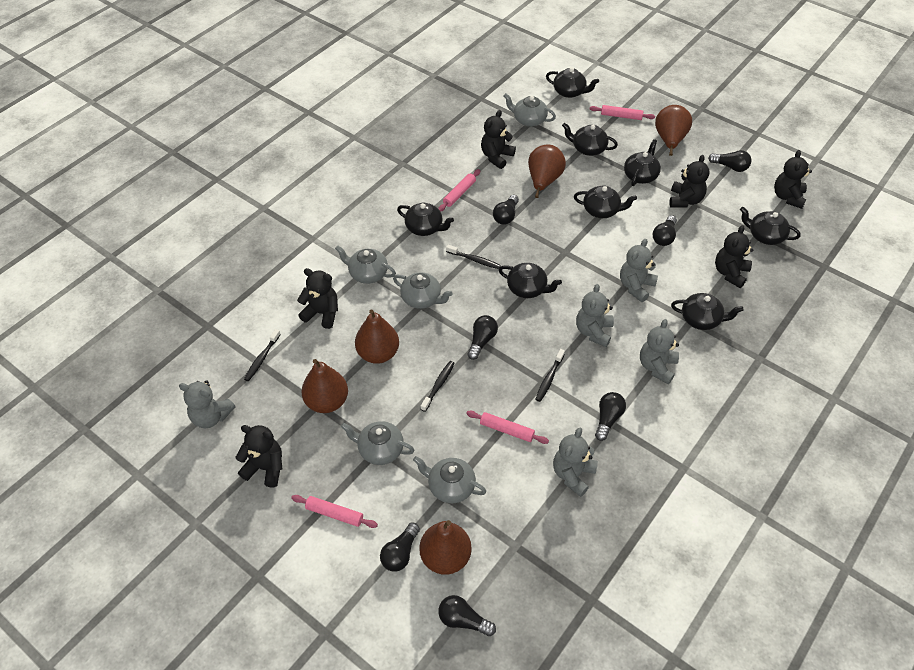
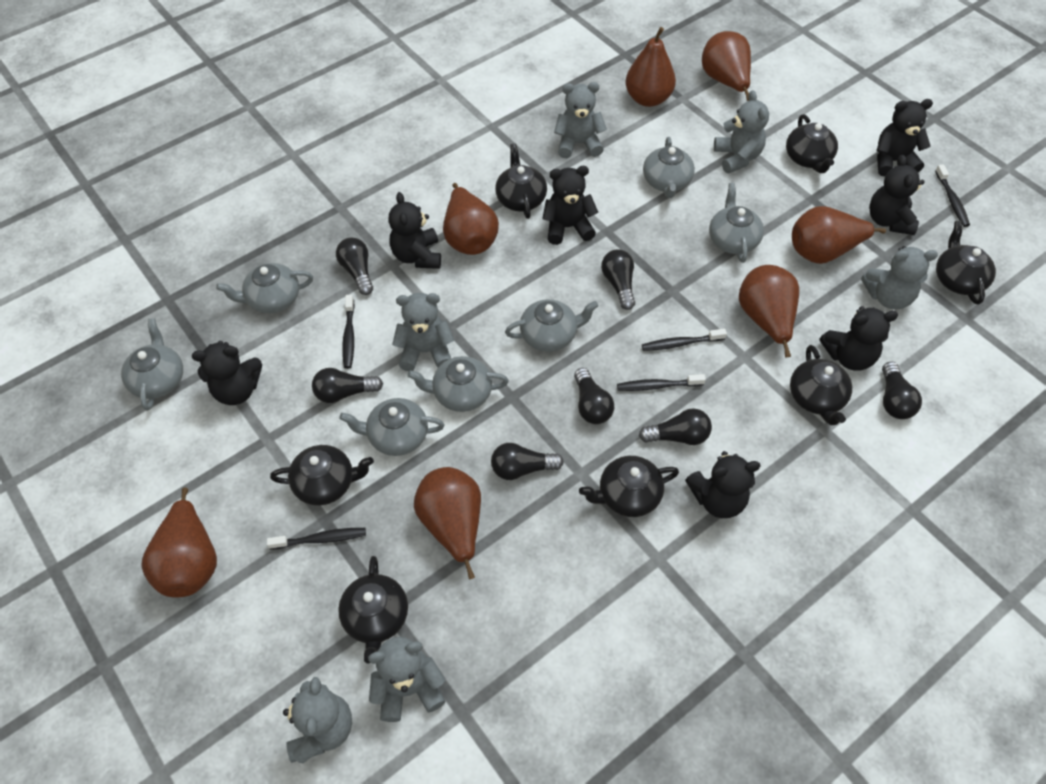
black teapot: 8 -> 7
black teddy bear: 6 -> 7
black toothbrush: 4 -> 5
brown pear: 5 -> 7
grey teapot: 5 -> 7
grey teddy bear: 5 -> 6
pink rolling pin: 4 -> 0

